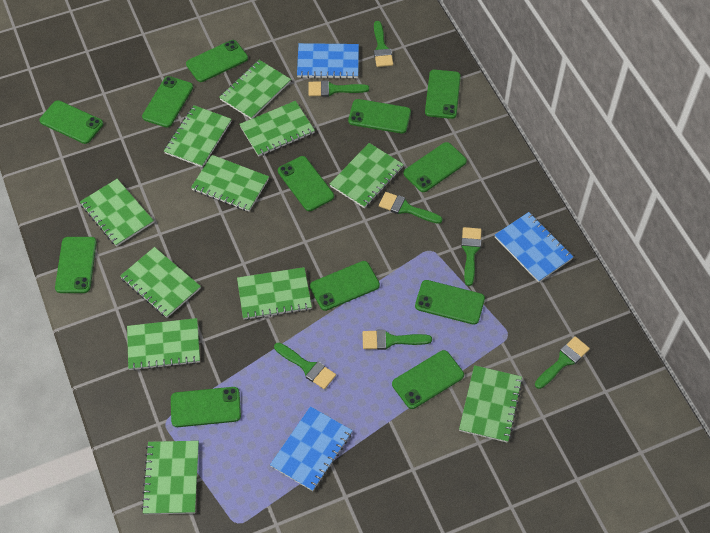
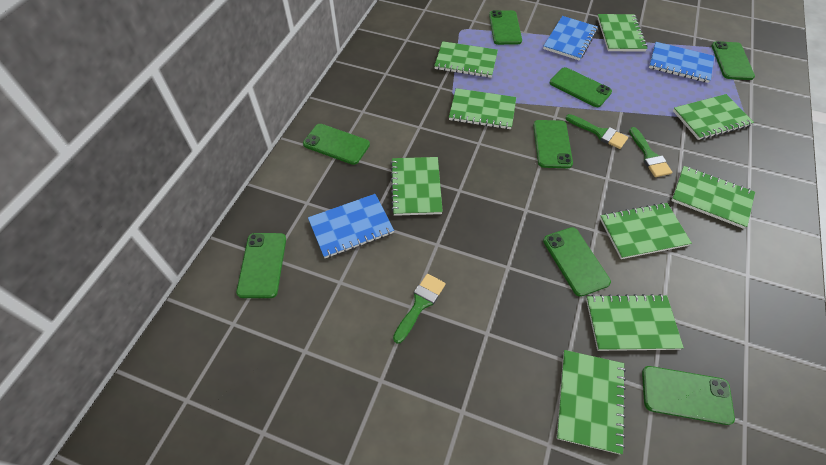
green brush: 7 -> 3
green notebook: 11 -> 9
green phone: 12 -> 8

